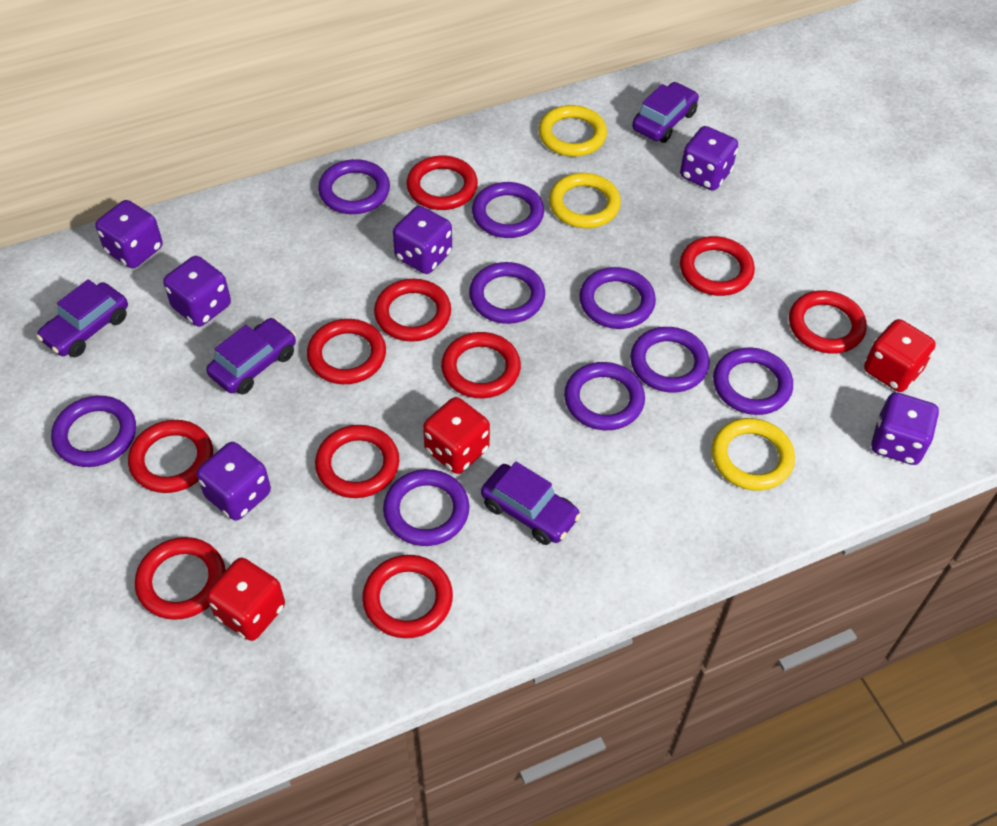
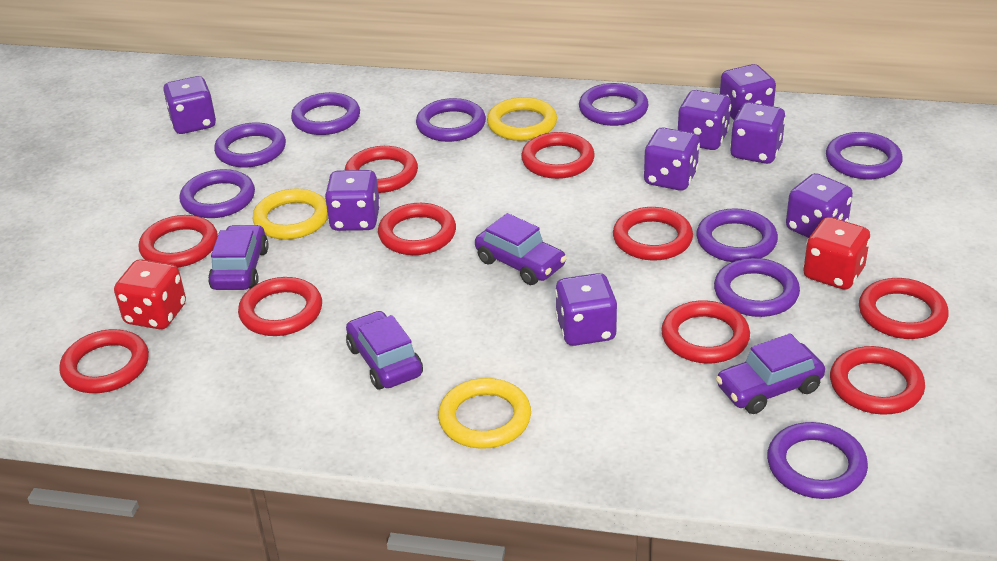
purple dice: 6 -> 8
red dice: 3 -> 2

